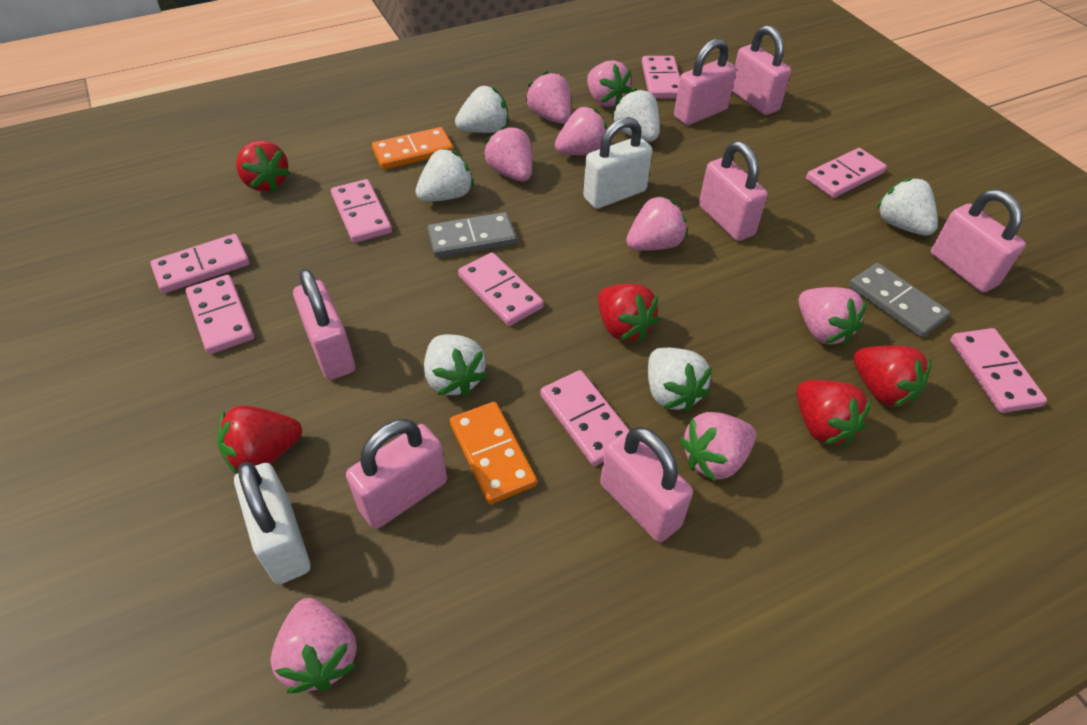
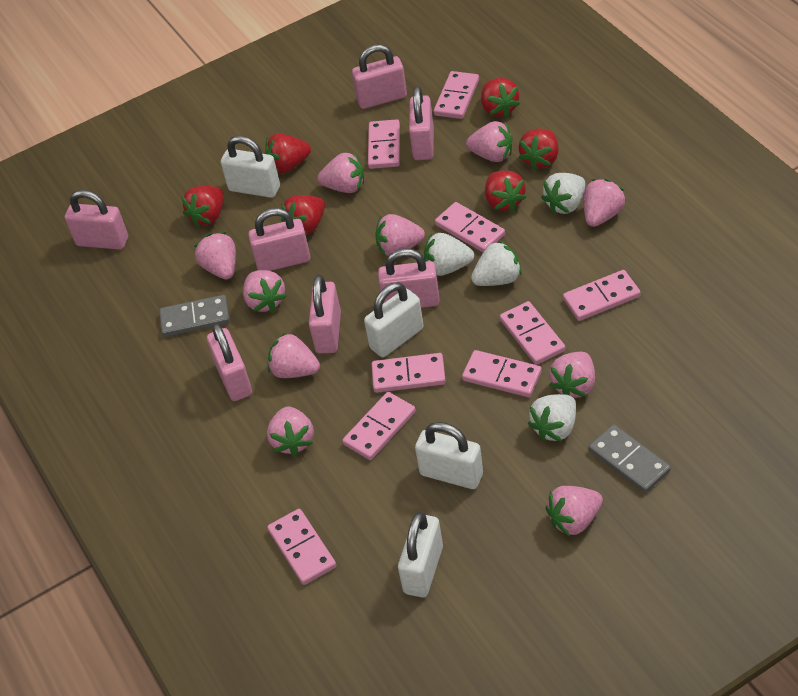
orange domino: 2 -> 0
pink domino: 8 -> 9
pink strawberry: 8 -> 10
red strawberry: 5 -> 6
white padlock: 2 -> 4
white strawberry: 6 -> 4

